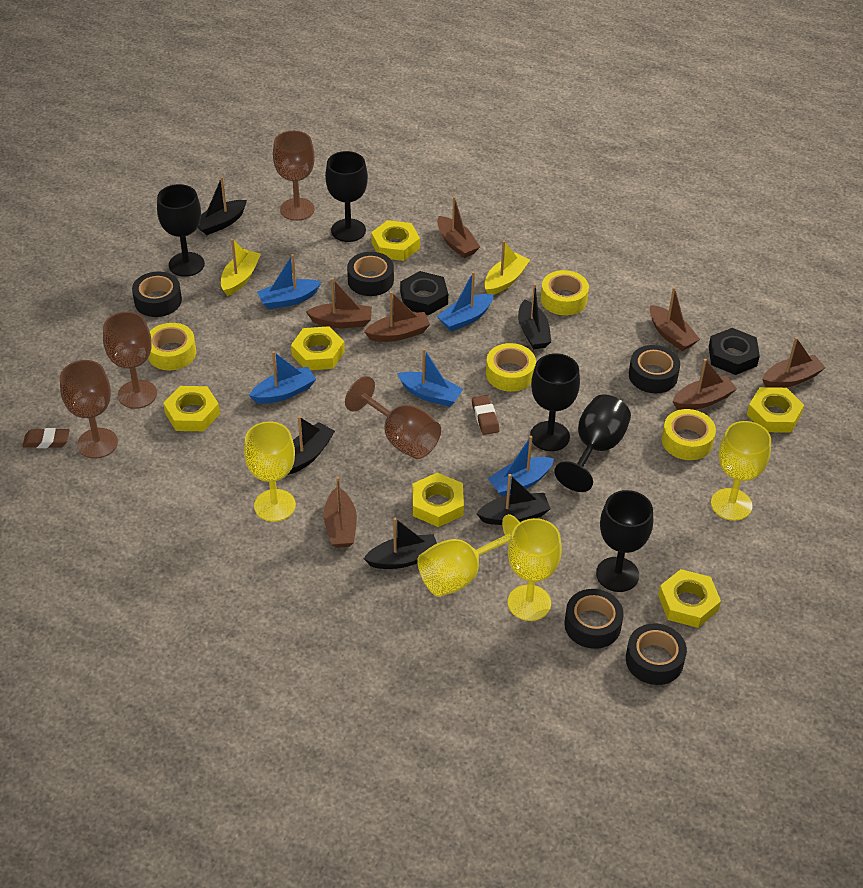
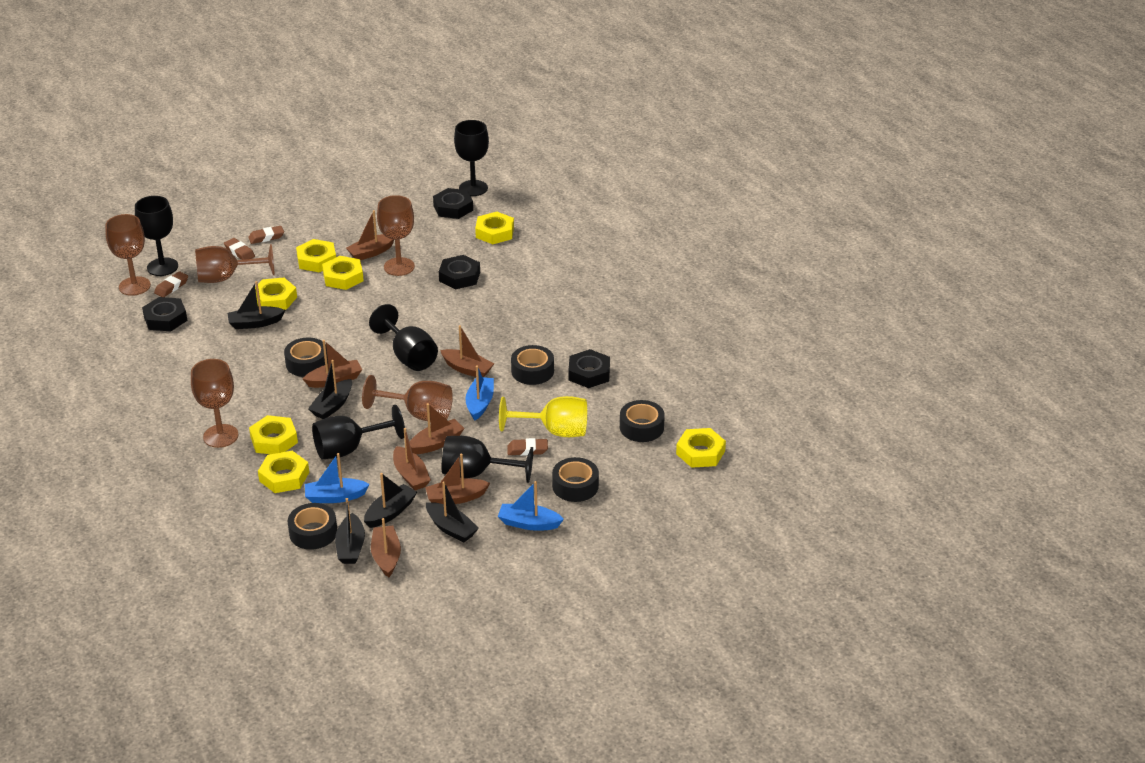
black nut: 2 -> 4
blue boat: 5 -> 3
brown eraser: 2 -> 4
brown goblet: 4 -> 5
yellow boat: 2 -> 0
yellow goblet: 4 -> 1
yellow nut: 6 -> 7
yellow tape: 4 -> 0

